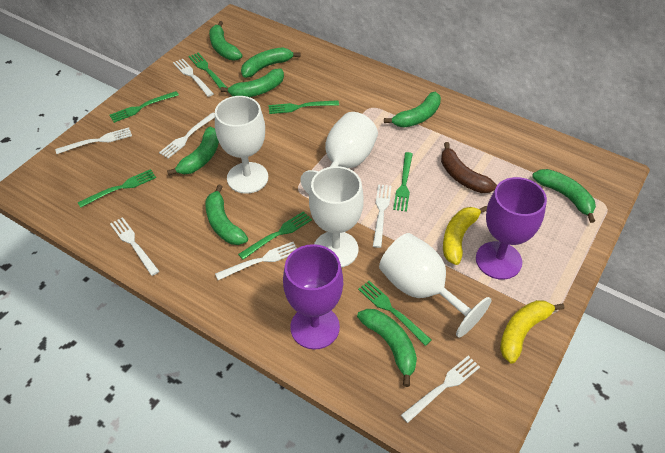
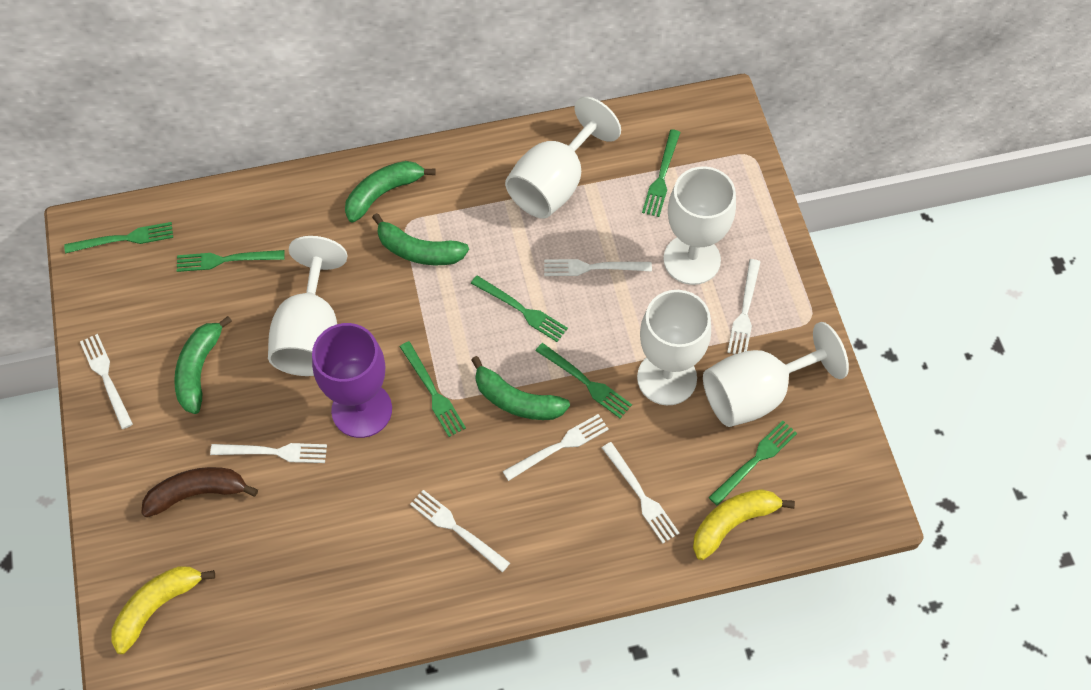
green banana: 8 -> 4
purple goblet: 2 -> 1
white goblet: 4 -> 5

